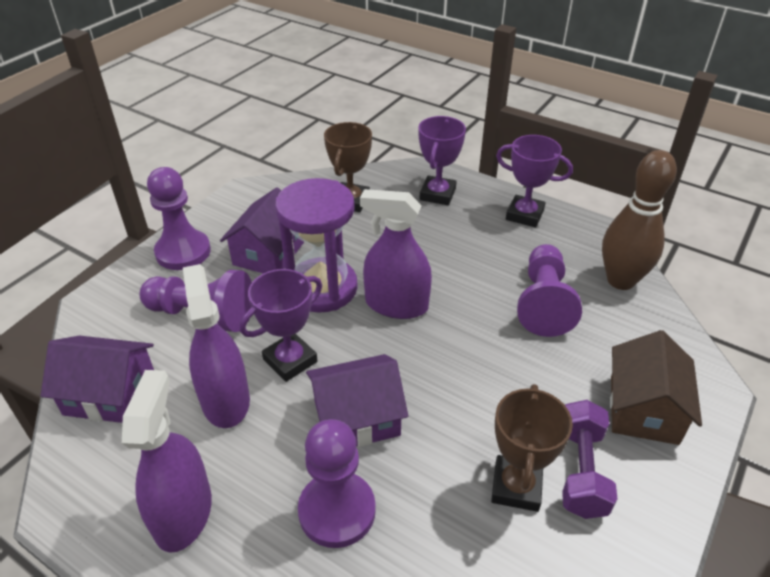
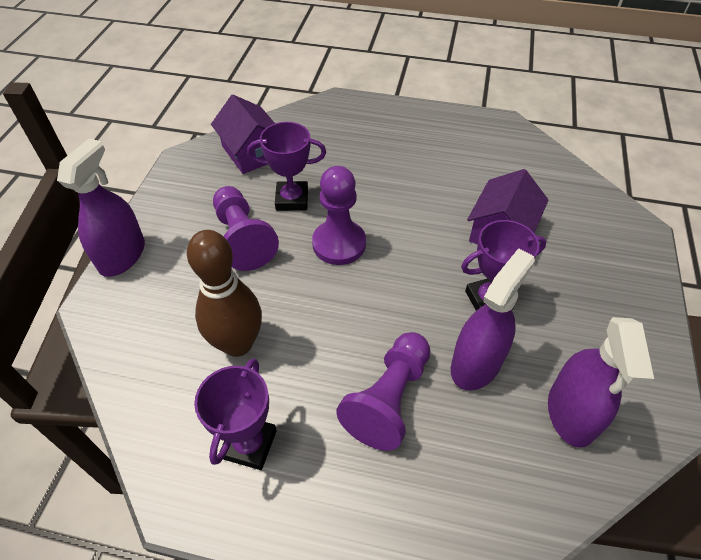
brown house: 1 -> 0
brown trophy: 2 -> 0
purple dumbbell: 1 -> 0
purple hourglass: 1 -> 0
purple house: 3 -> 2
purple pawn: 4 -> 3

